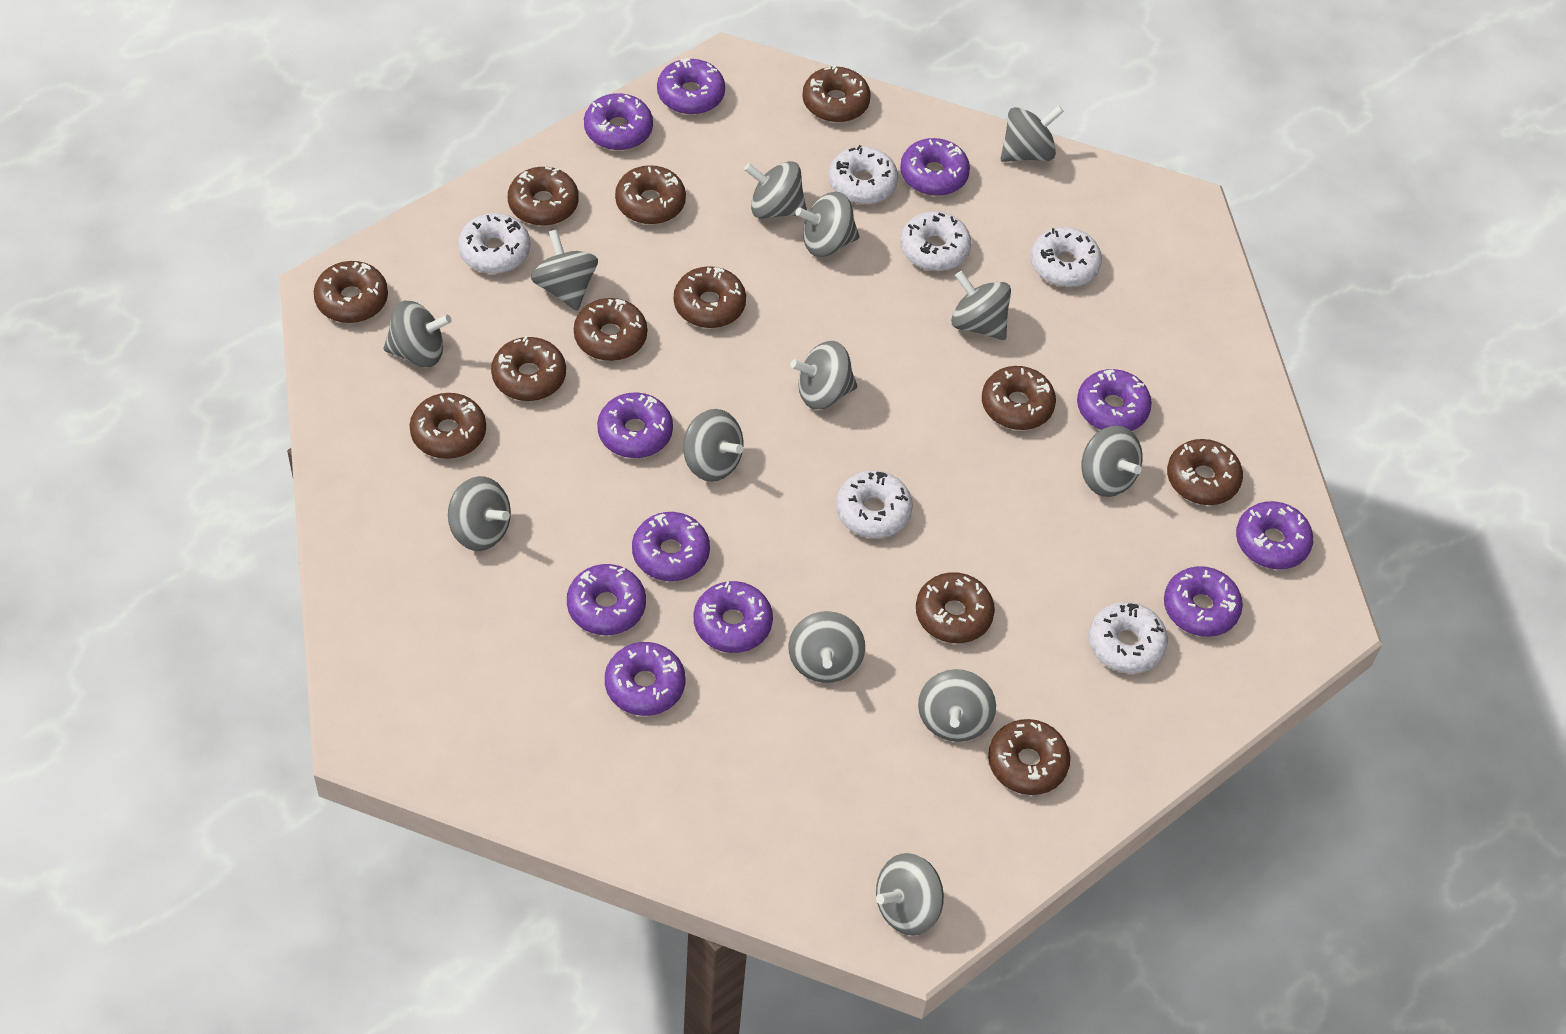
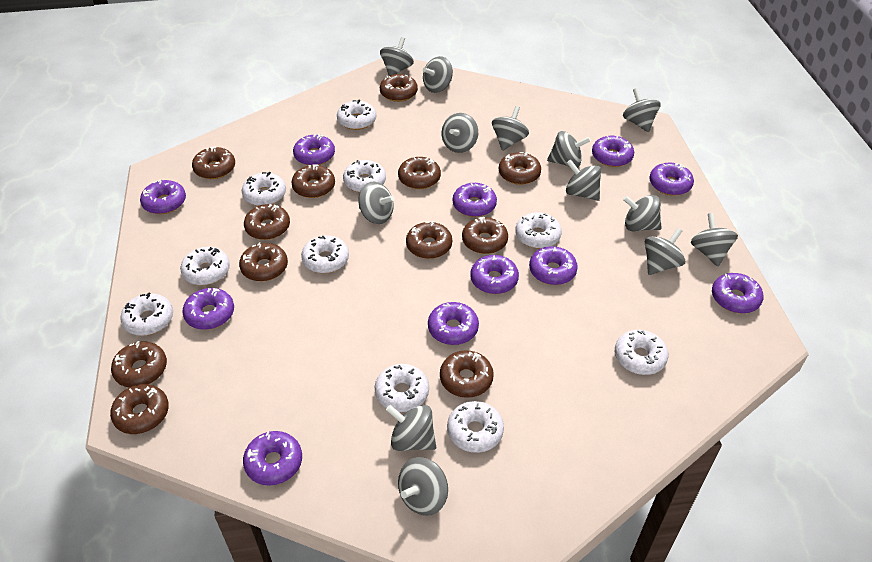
white donut: 6 -> 10

